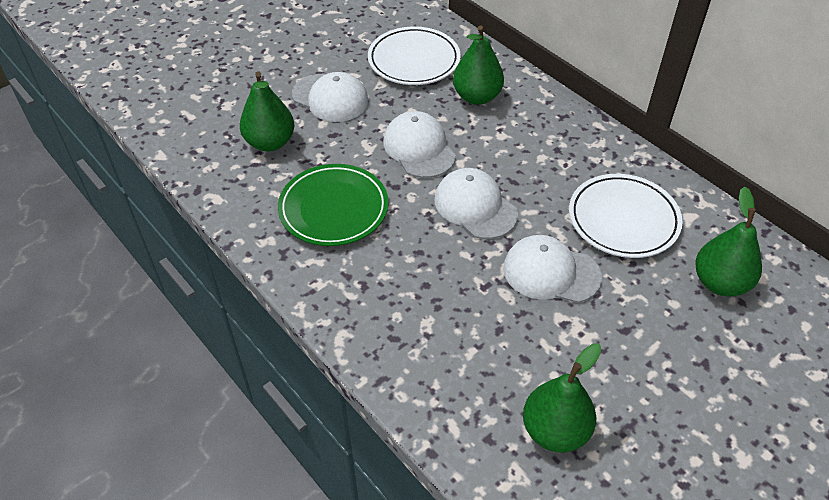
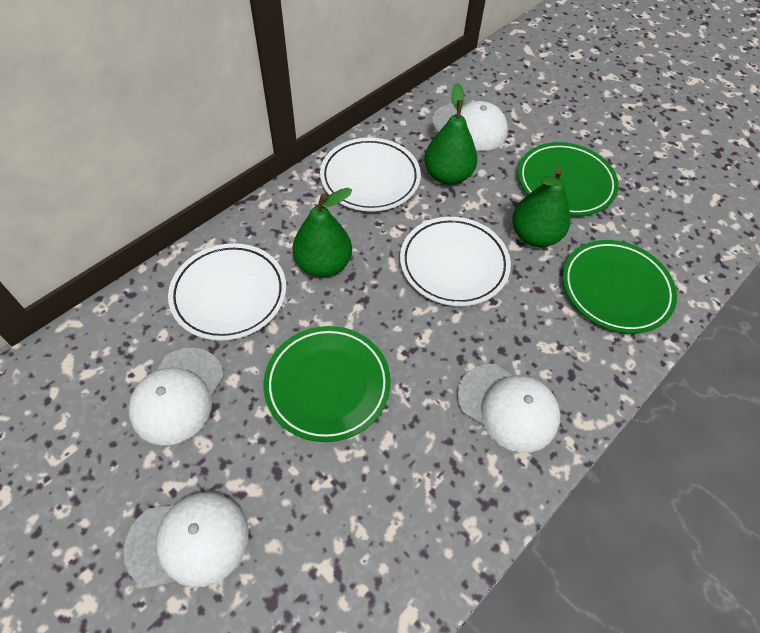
green pear: 4 -> 3
green plate: 1 -> 3
white plate: 2 -> 3

